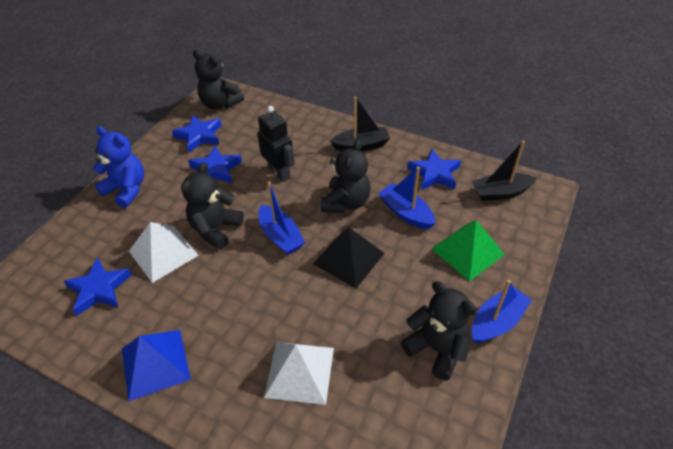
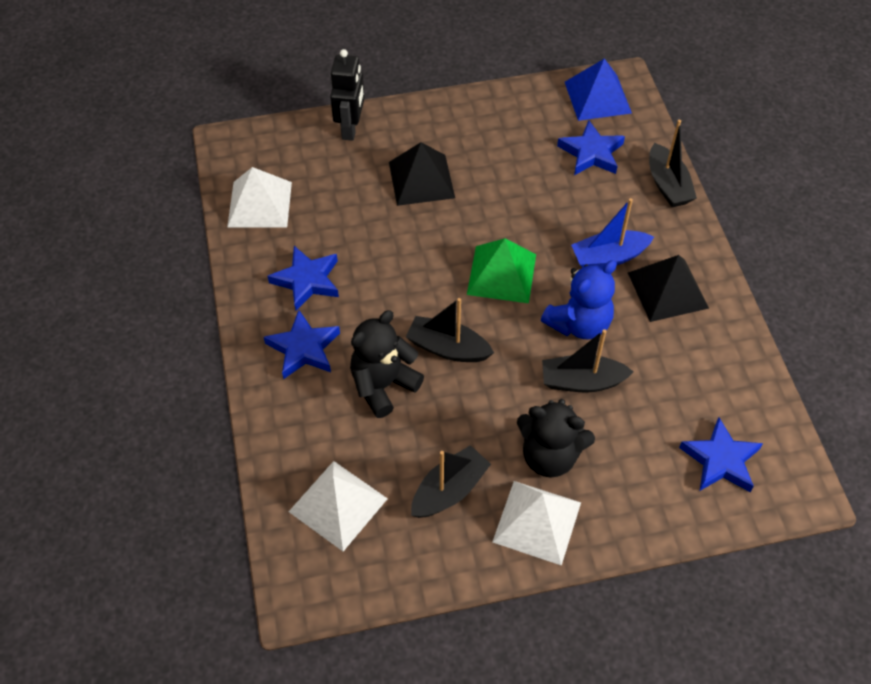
black boat: 2 -> 4
black pyramid: 1 -> 2
black teddy bear: 4 -> 2
blue boat: 3 -> 1
white pyramid: 2 -> 3

